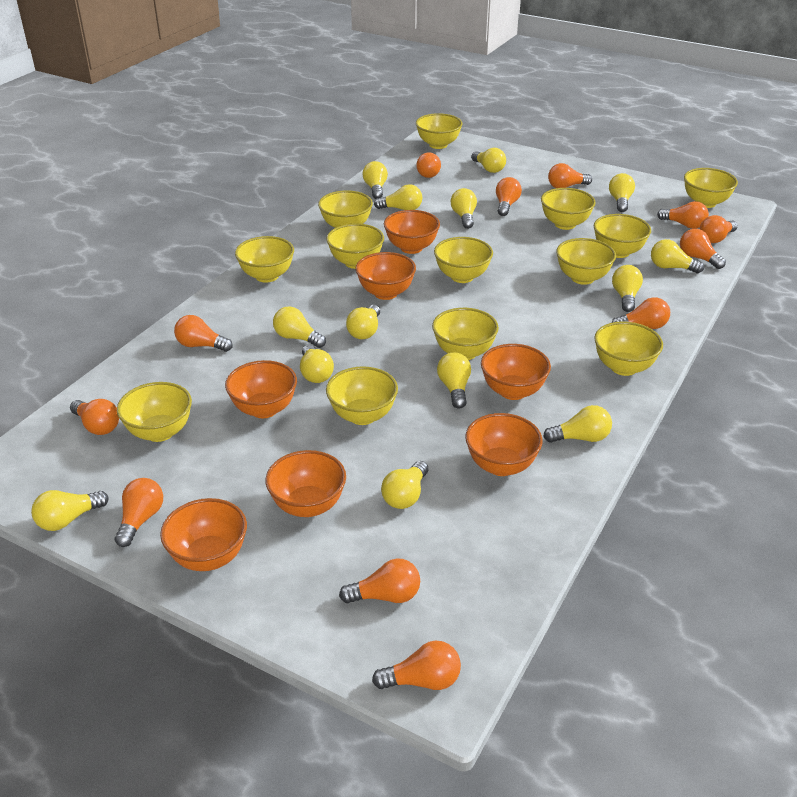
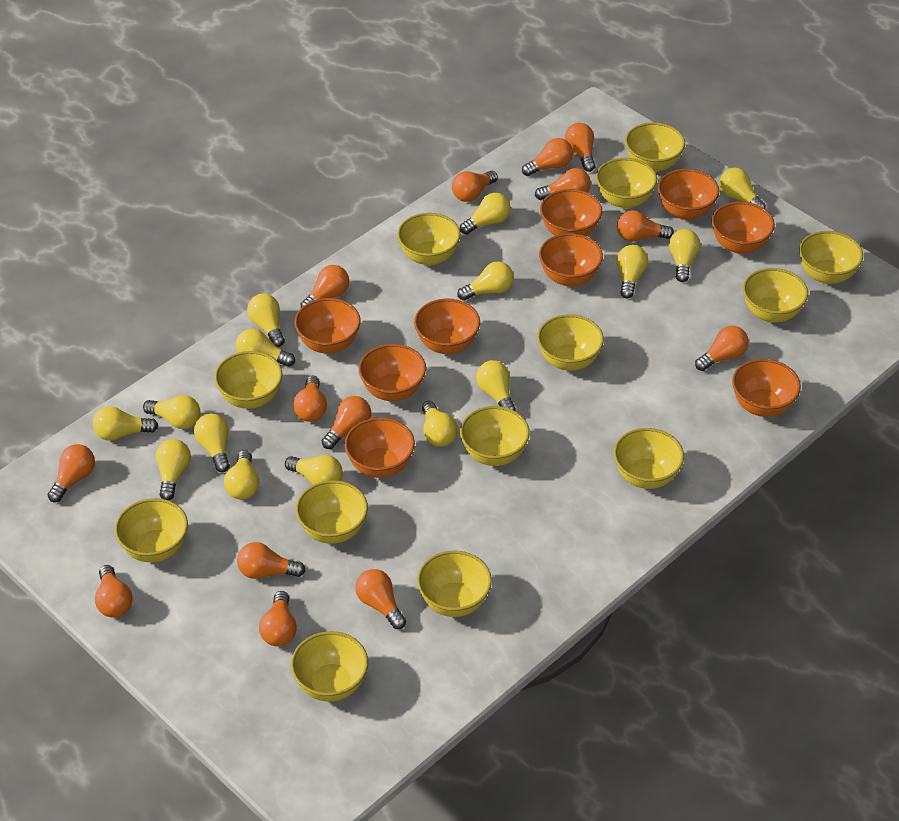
orange bowl: 7 -> 9
orange light bulb: 12 -> 14
yellow light bulb: 14 -> 15

